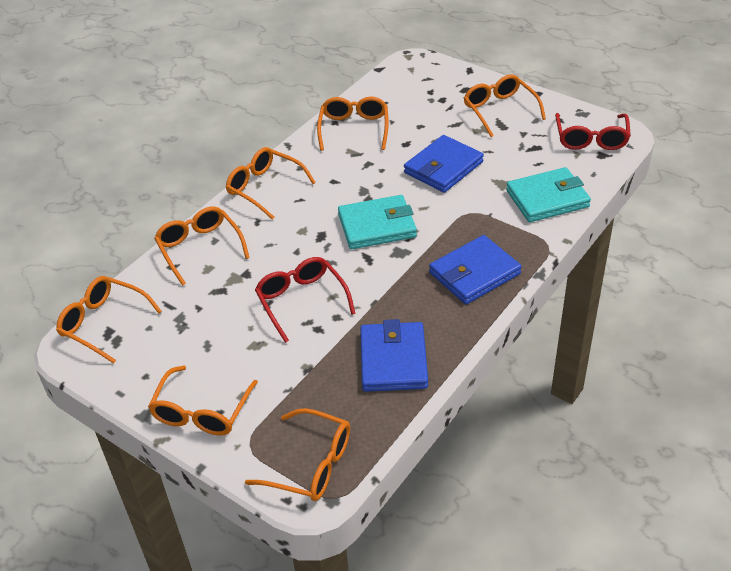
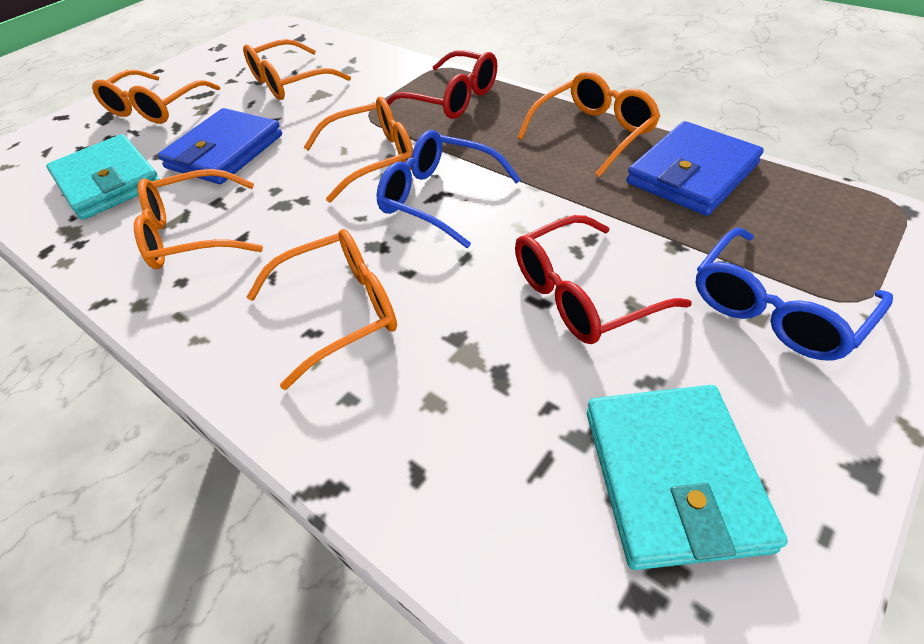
blue glasses: 0 -> 2
blue wallet: 3 -> 2
orange glasses: 7 -> 6

